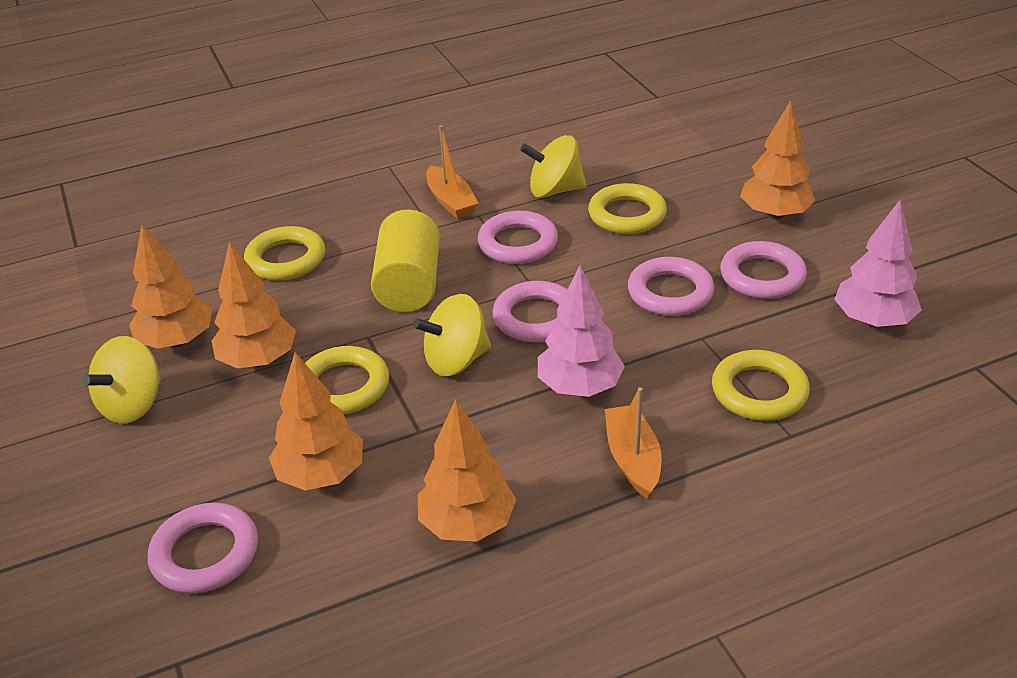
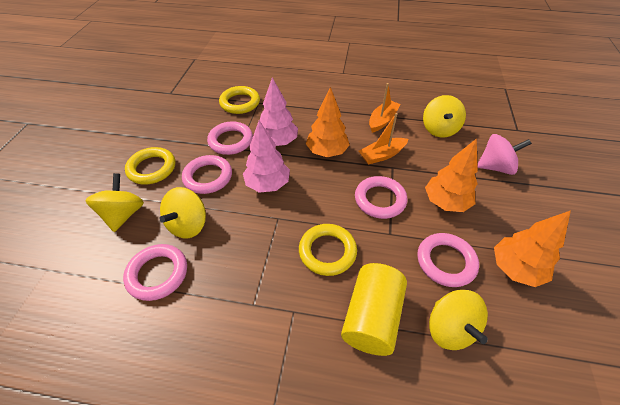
orange tree: 5 -> 3
pink spinning top: 0 -> 1
yellow ring: 4 -> 3
yellow spinning top: 3 -> 4

